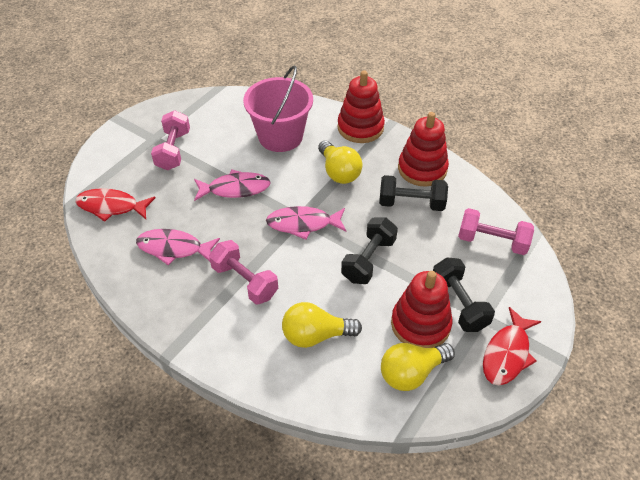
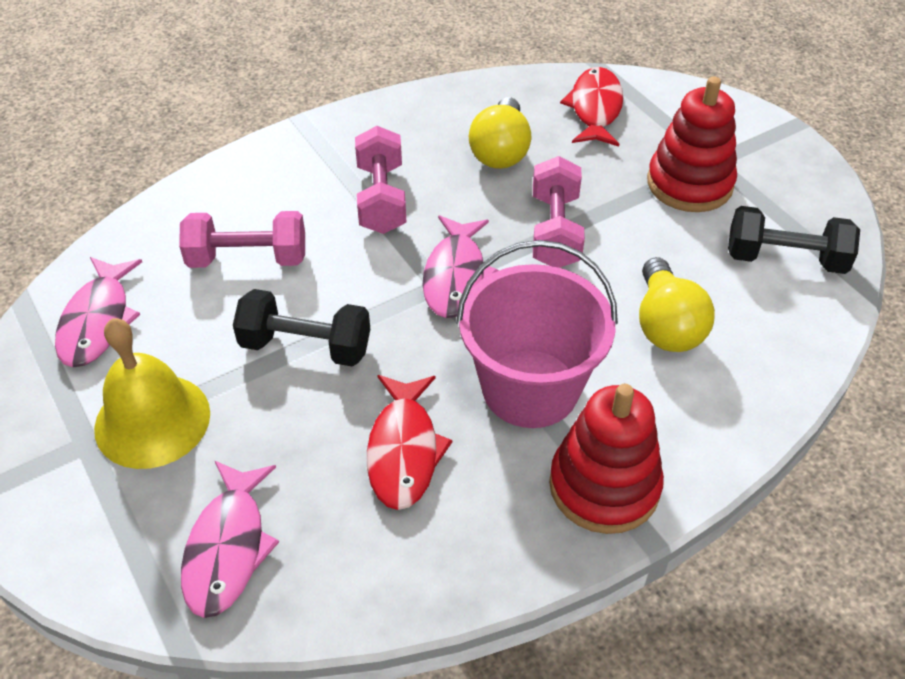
black dumbbell: 3 -> 2
red stacking toy: 3 -> 2
yellow bell: 0 -> 1
yellow light bulb: 3 -> 2

